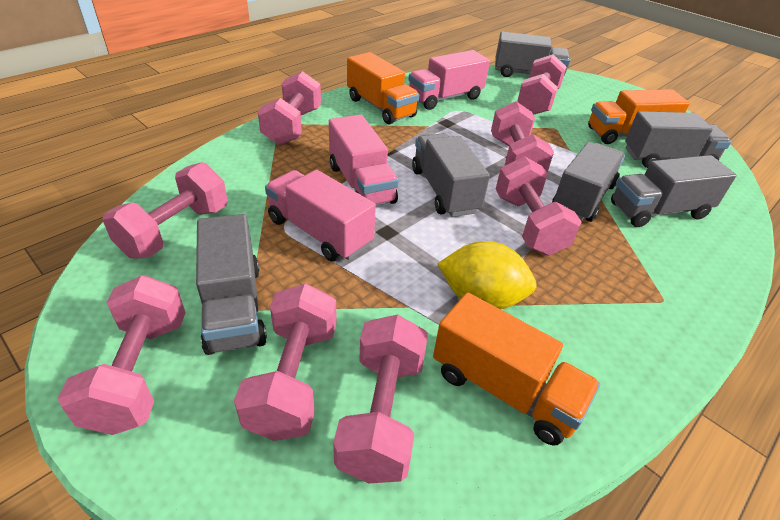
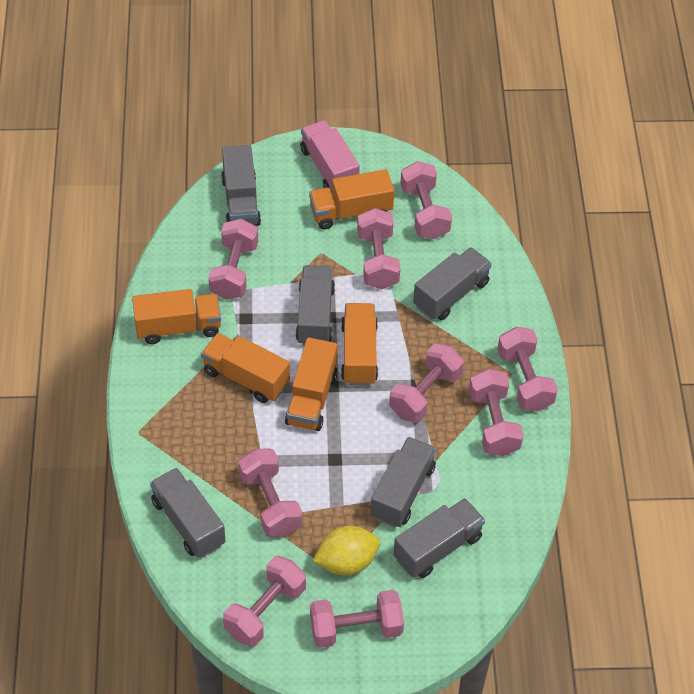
orange truck: 3 -> 5
pink dumbbell: 8 -> 9
pink truck: 3 -> 1

